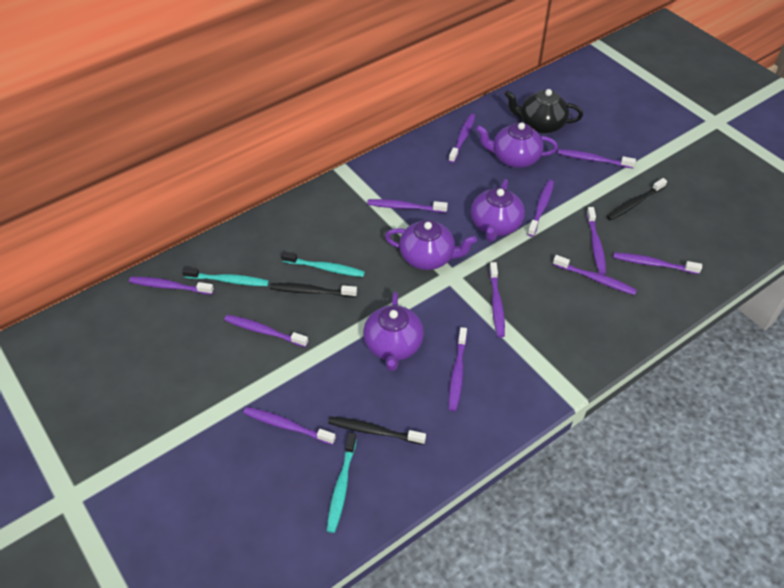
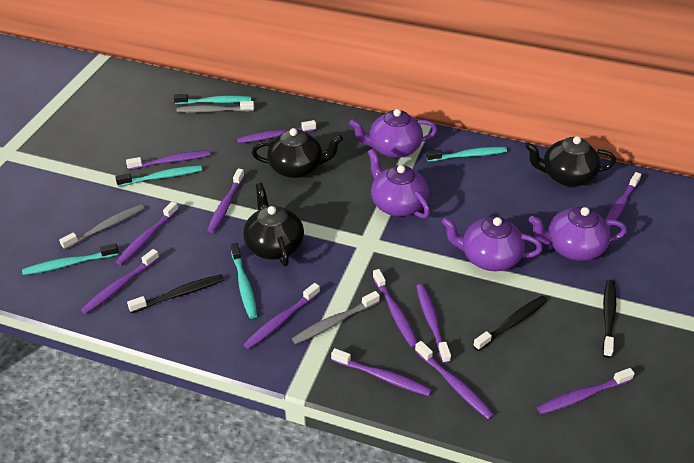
black teapot: 1 -> 3
grey toothbrush: 0 -> 3
turquoise toothbrush: 3 -> 5

